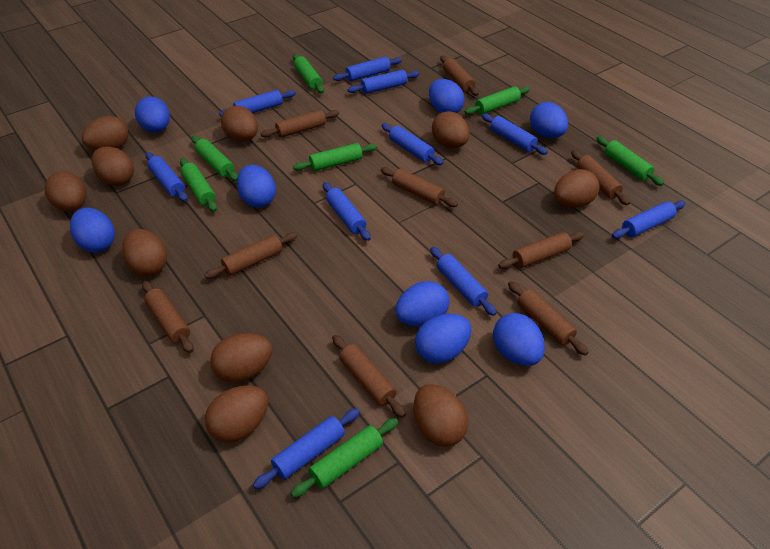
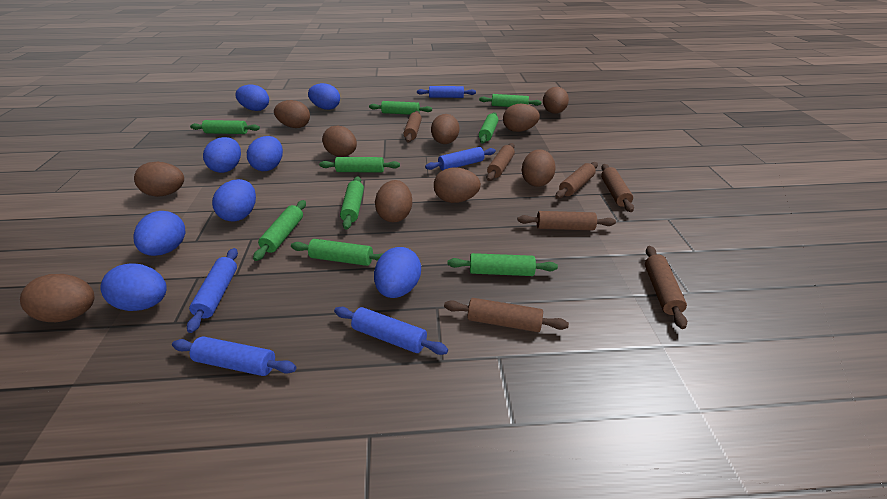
blue rolling pin: 10 -> 5
brown rolling pin: 9 -> 7
green rolling pin: 7 -> 9

